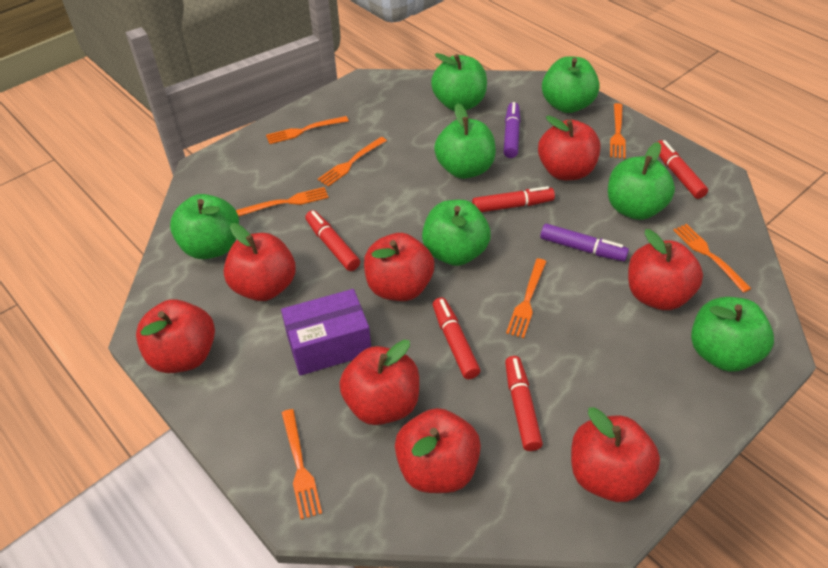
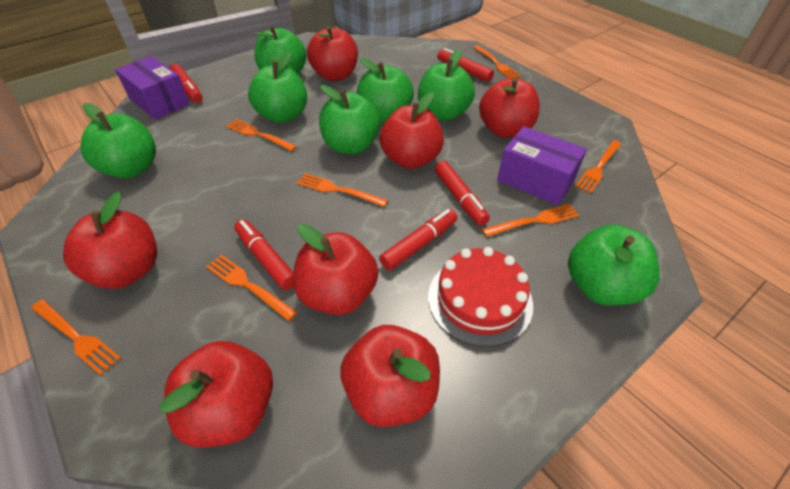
purple box: 1 -> 2
purple marker: 2 -> 0
red apple: 8 -> 7
red cake: 0 -> 1

